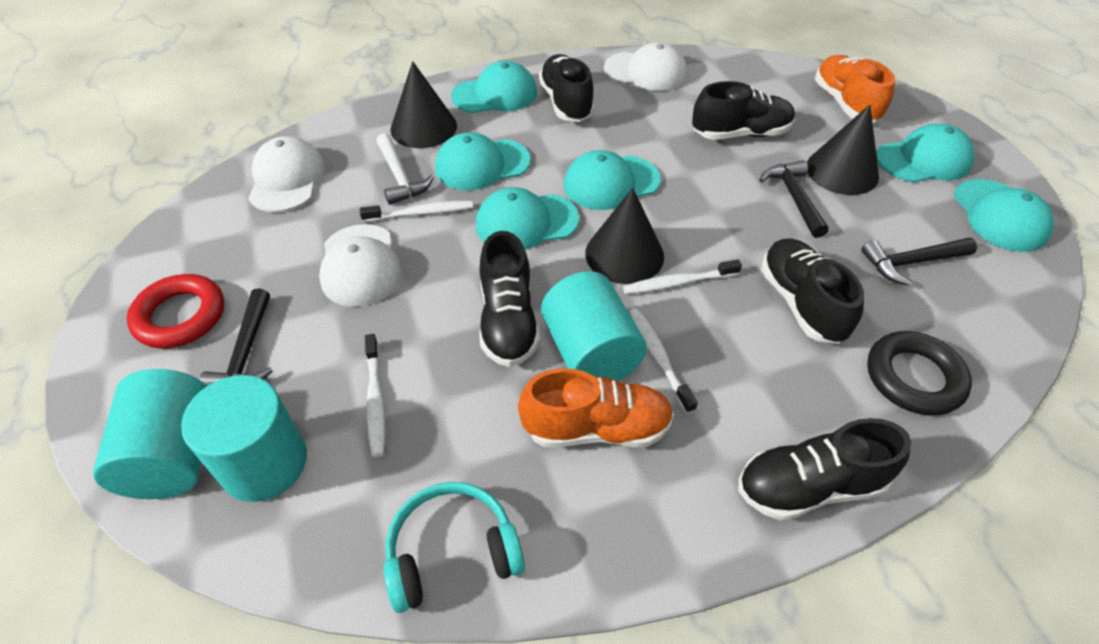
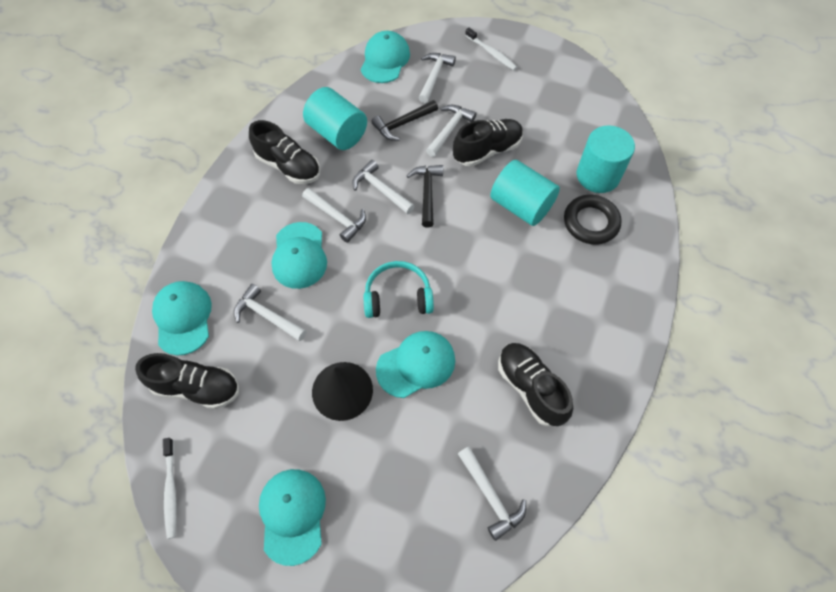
black cone: 3 -> 1
black hammer: 3 -> 2
black shoe: 5 -> 4
orange shoe: 2 -> 0
red ring: 1 -> 0
turquoise cap: 6 -> 5
white cap: 3 -> 0
white hammer: 1 -> 6
white toothbrush: 4 -> 2

